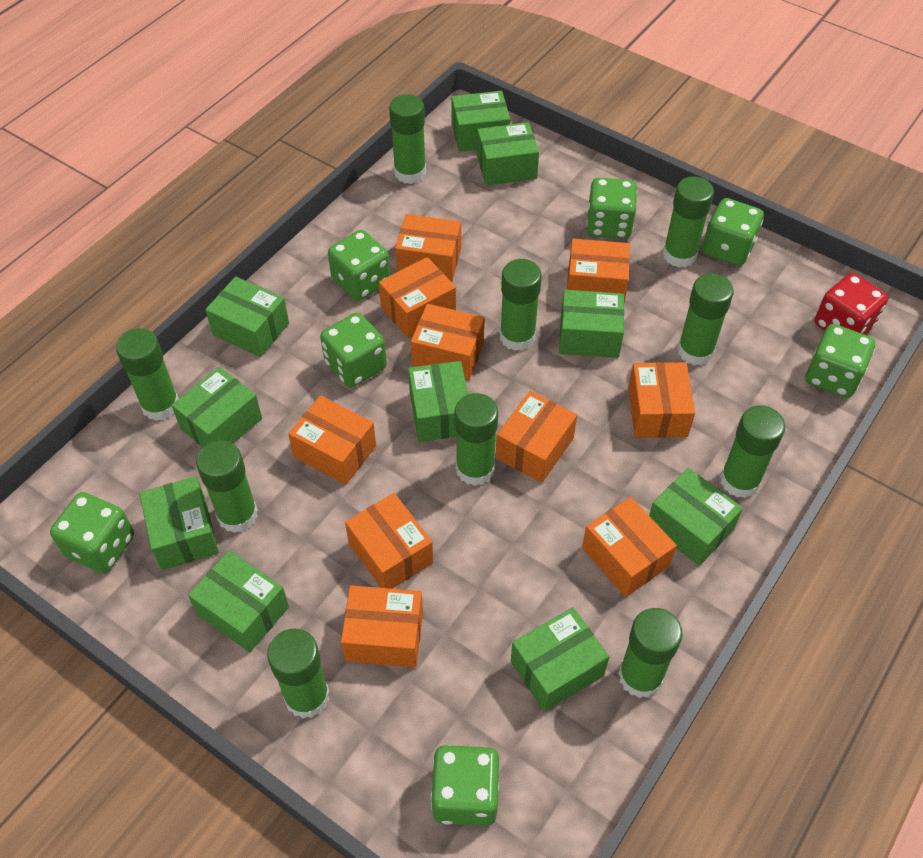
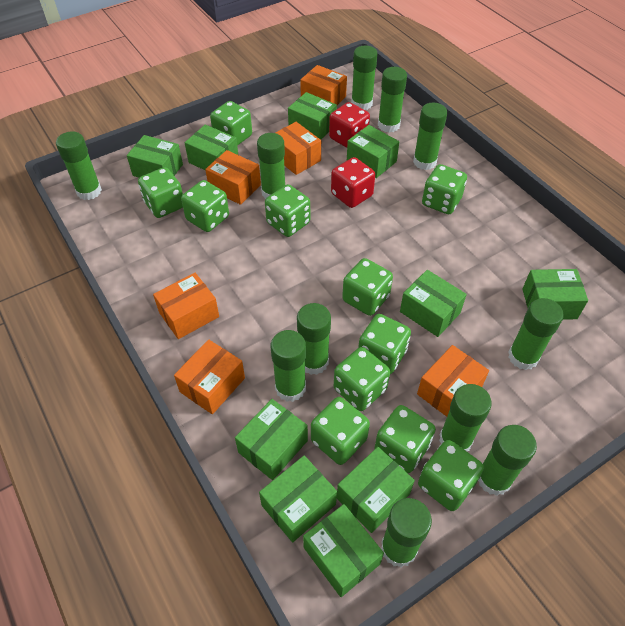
green dice: 7 -> 11
green glue stick: 10 -> 11
orange box: 10 -> 6
red dice: 1 -> 2

